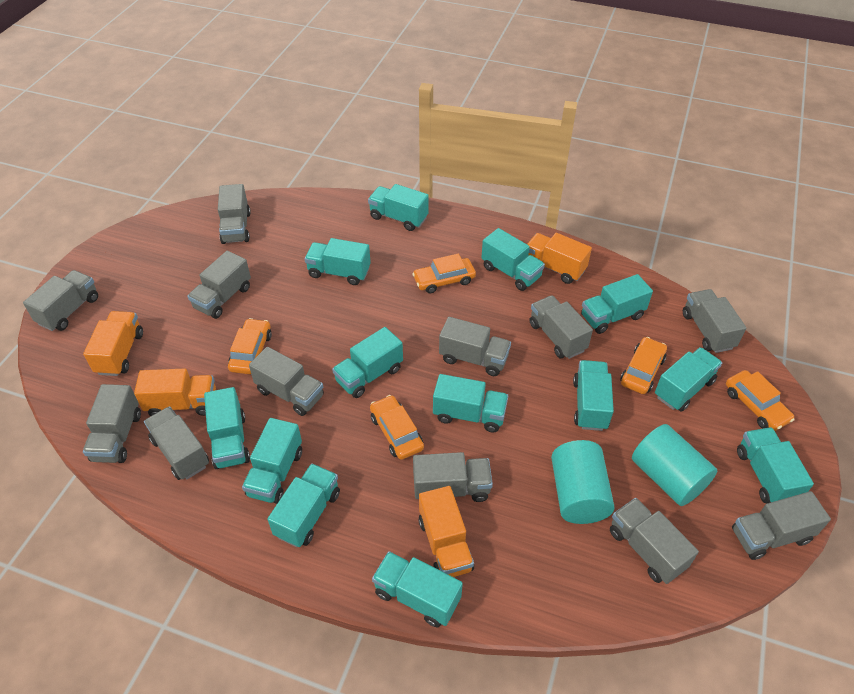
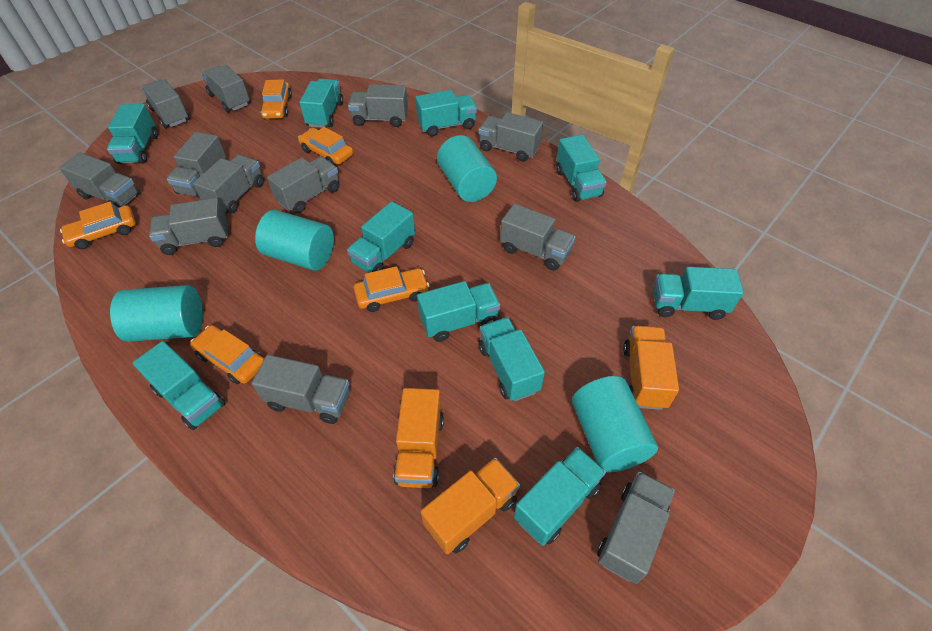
orange truck: 4 -> 3
turquoise cylinder: 2 -> 4
turquoise truck: 13 -> 10

